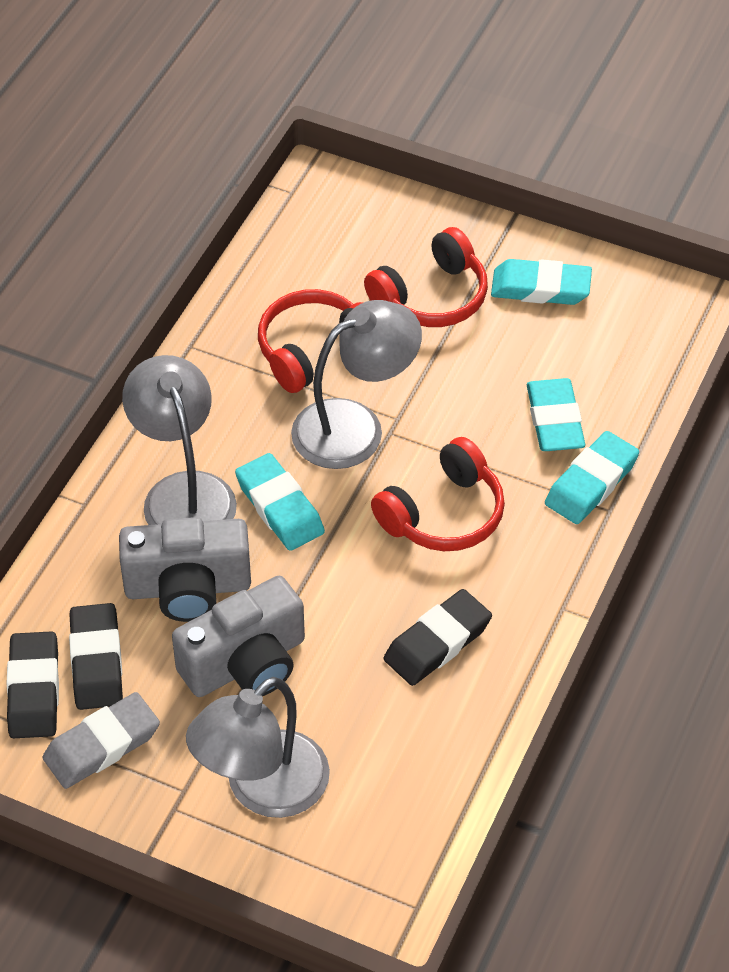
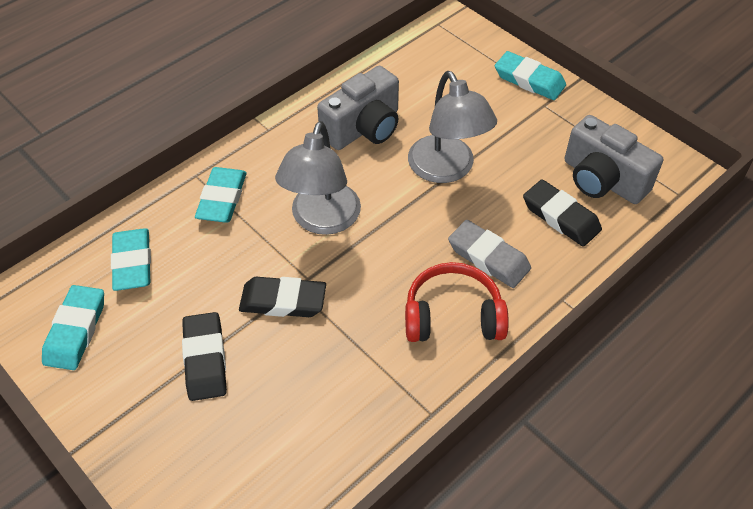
grey lamp: 3 -> 2
red headphones: 3 -> 1

